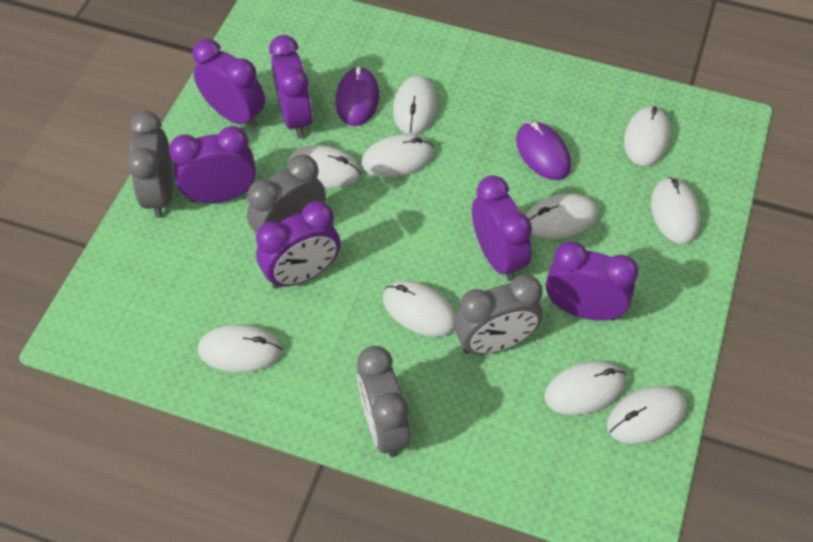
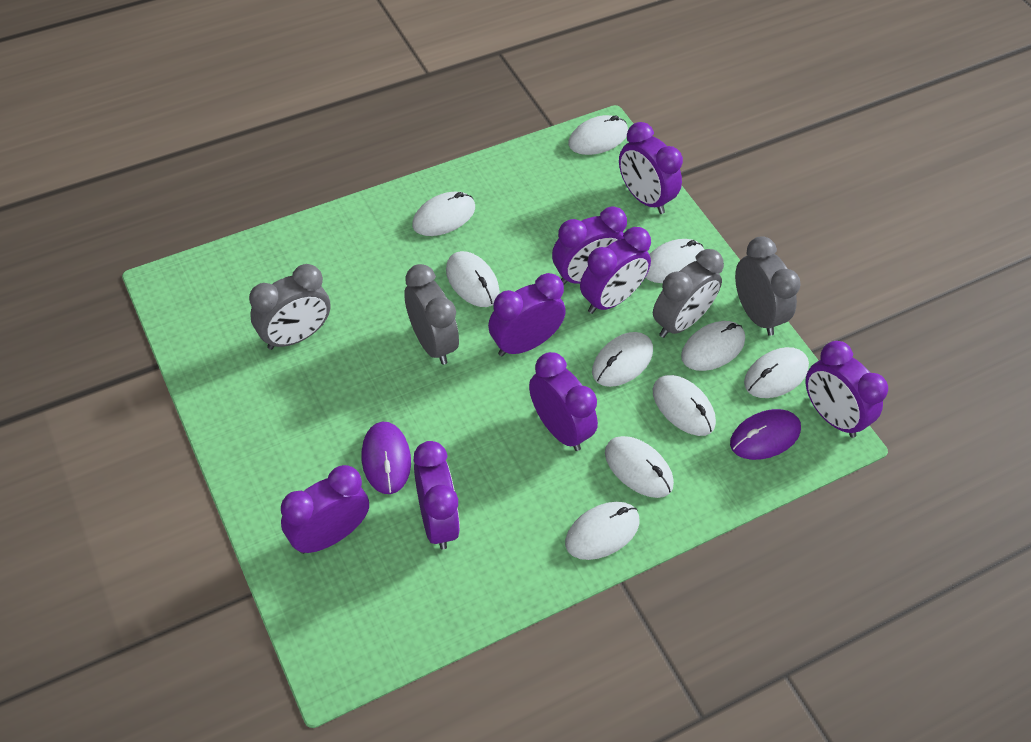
purple clock: 6 -> 8

